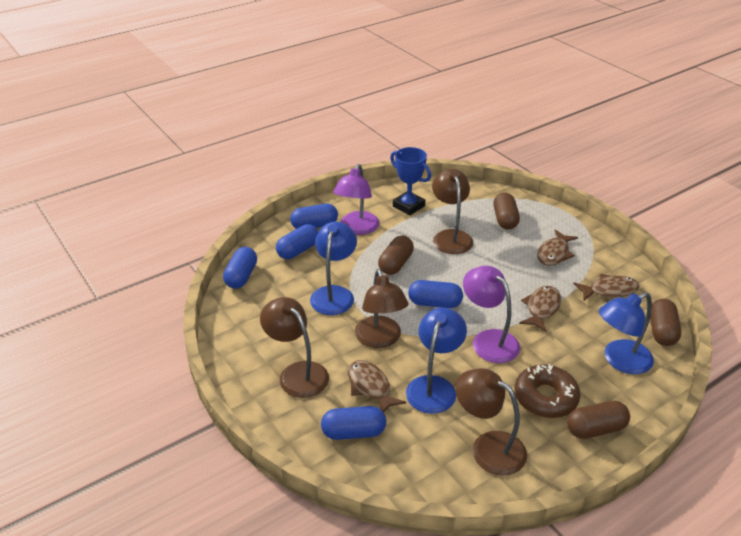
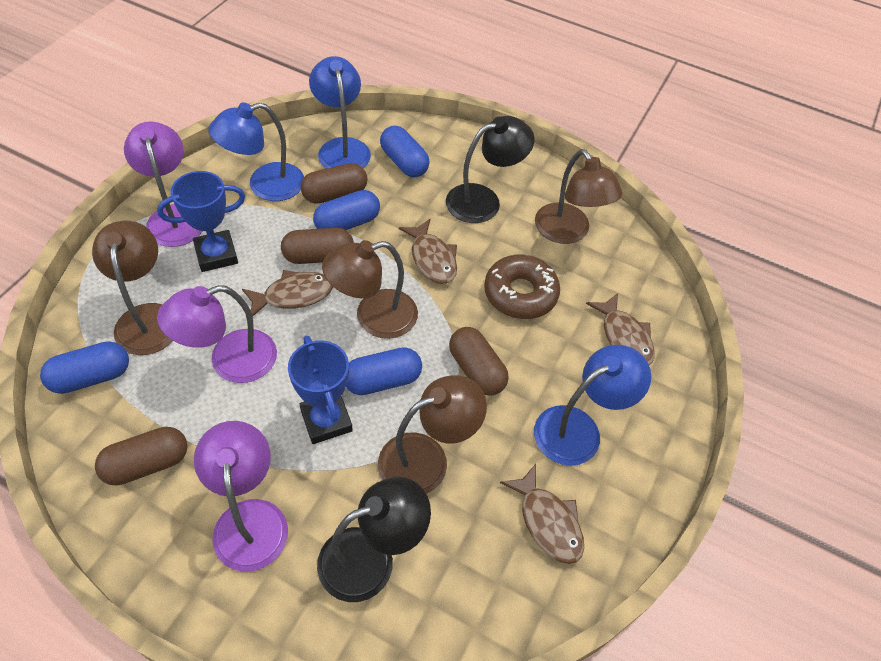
black lamp: 0 -> 2
blue capsule: 5 -> 4
blue trophy: 1 -> 2
purple lamp: 2 -> 3

